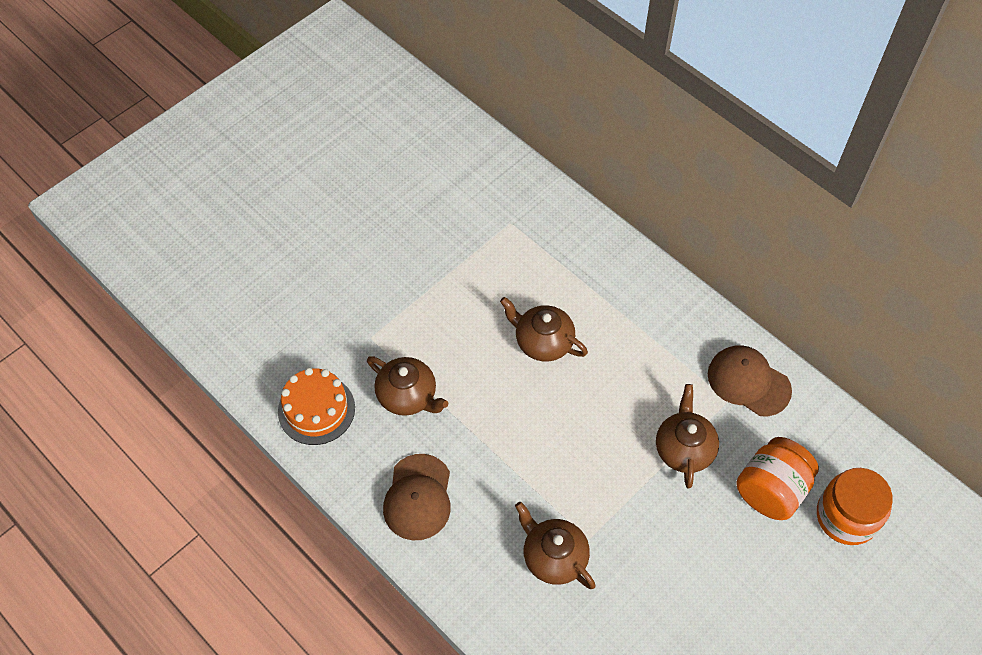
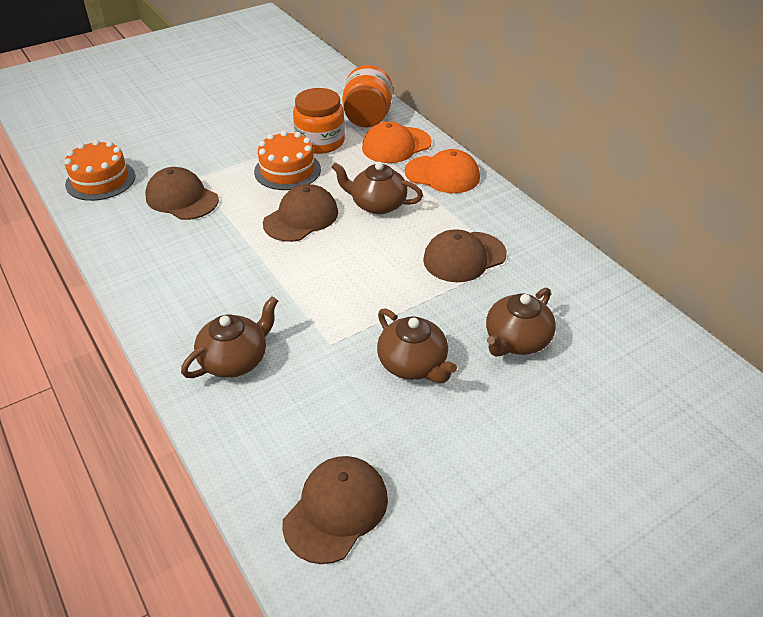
brown cap: 2 -> 4
orange cake: 1 -> 2
orange cap: 0 -> 2

